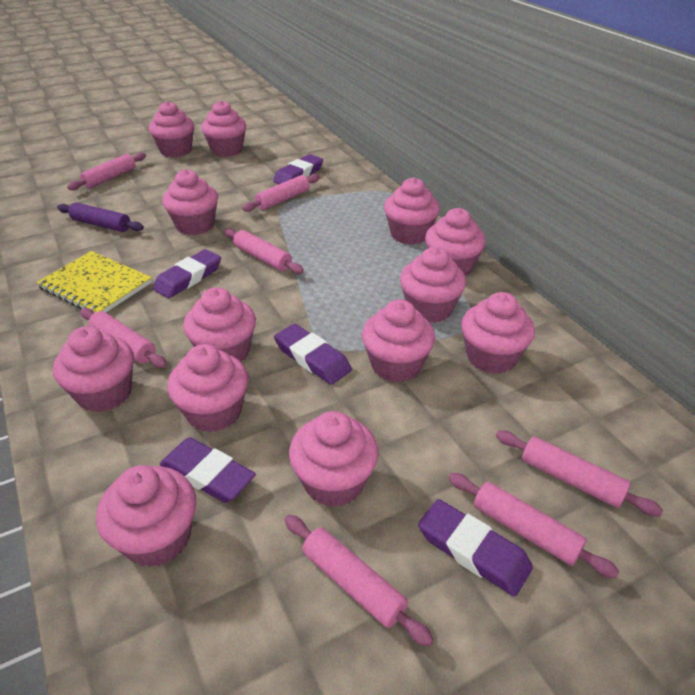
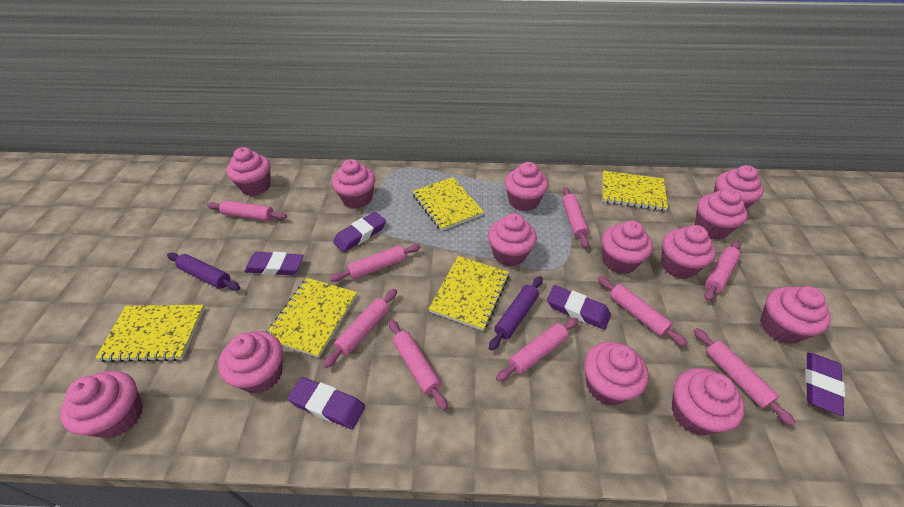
pink rolling pin: 7 -> 9
purple rolling pin: 1 -> 2
yellow notebook: 1 -> 5

